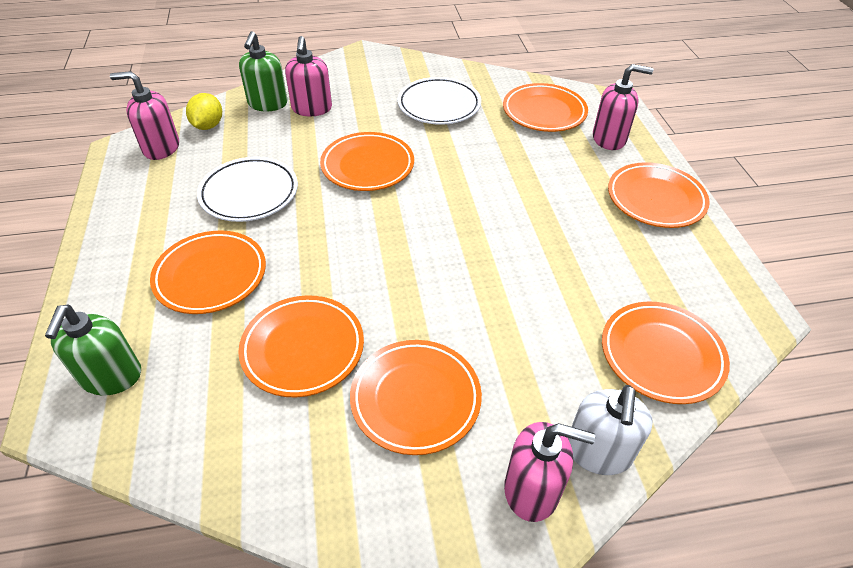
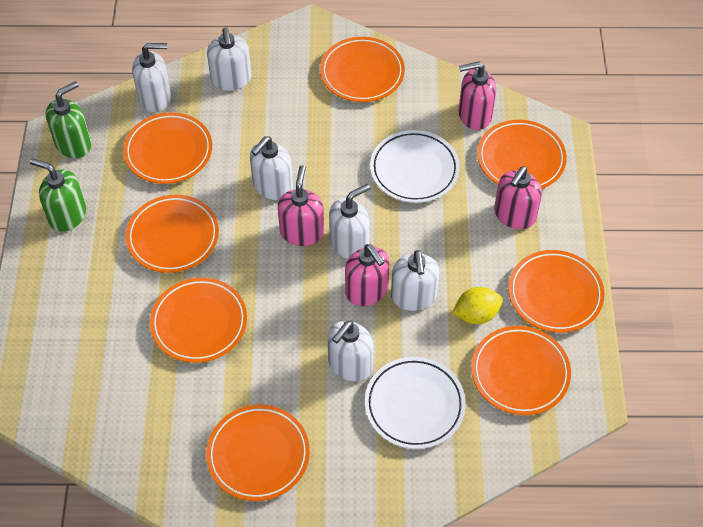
orange plate: 7 -> 8
white soap dispenser: 1 -> 6

